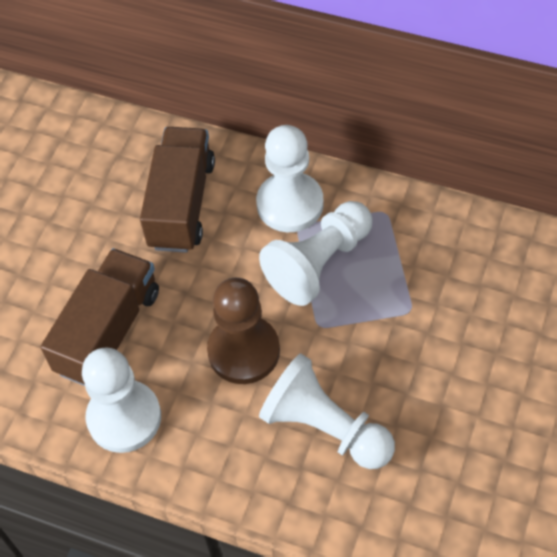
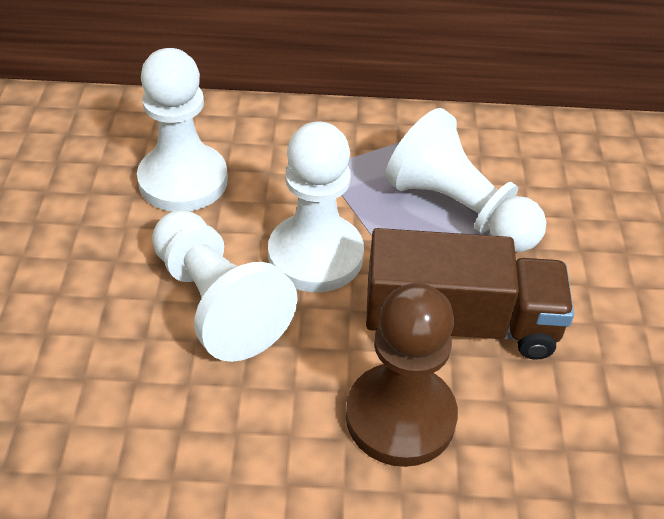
brown truck: 2 -> 1

